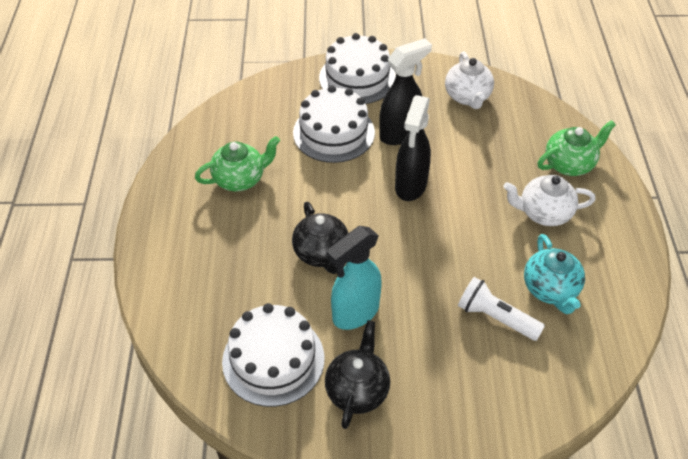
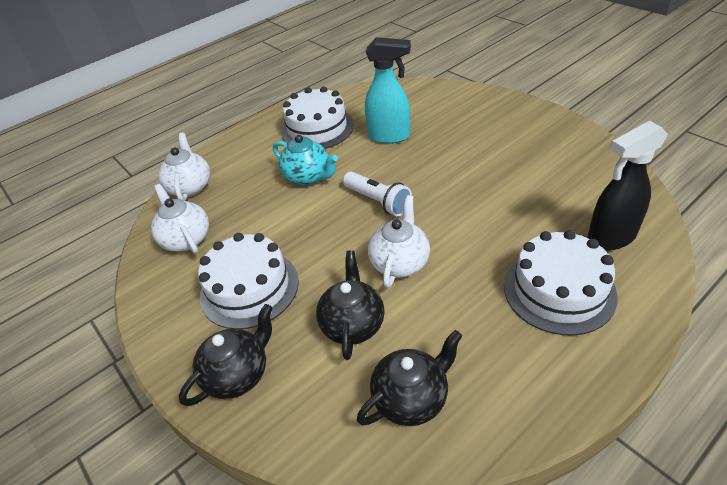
black spray bottle: 2 -> 1
black teapot: 2 -> 3
green teapot: 2 -> 0
white teapot: 2 -> 3

